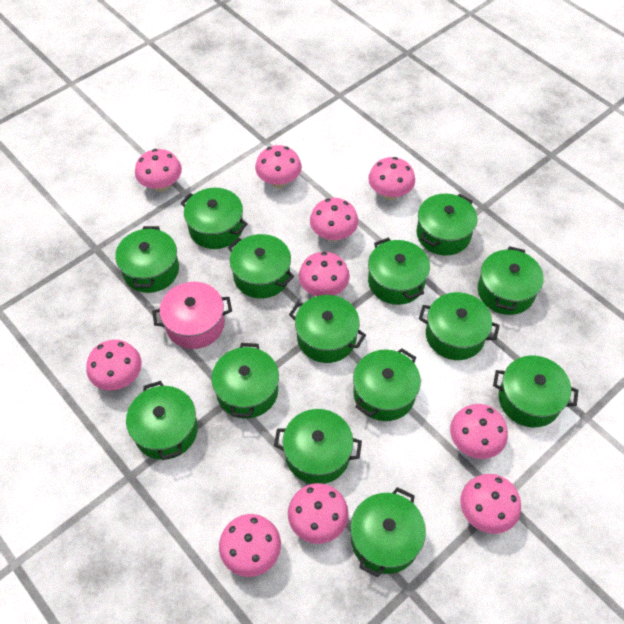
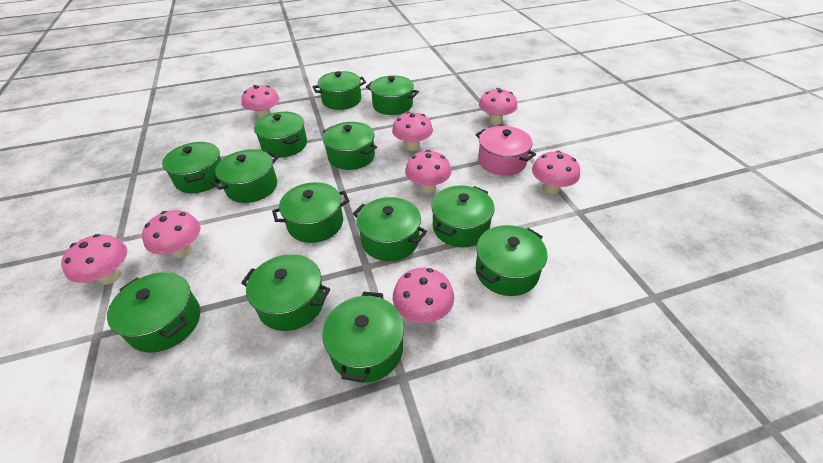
green pot: 14 -> 13
pink mushroom: 10 -> 8

